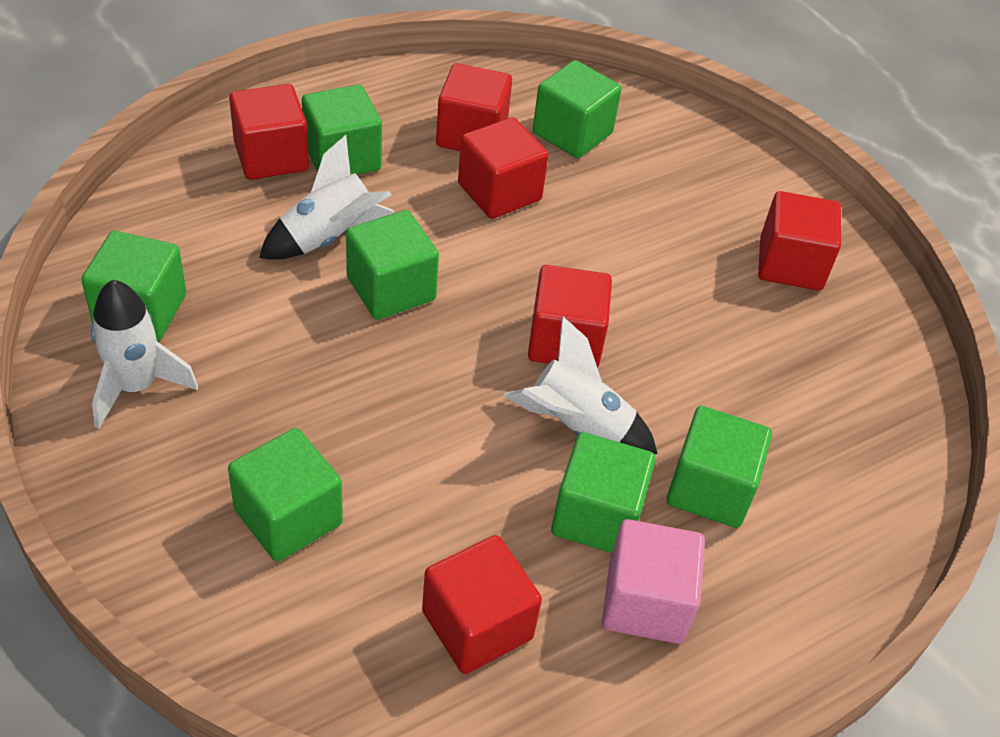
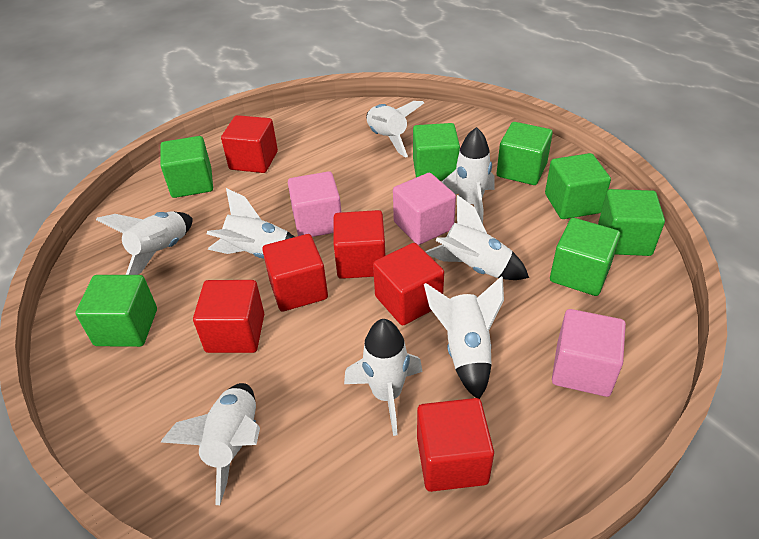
pink cube: 1 -> 3
white rocket: 3 -> 8

